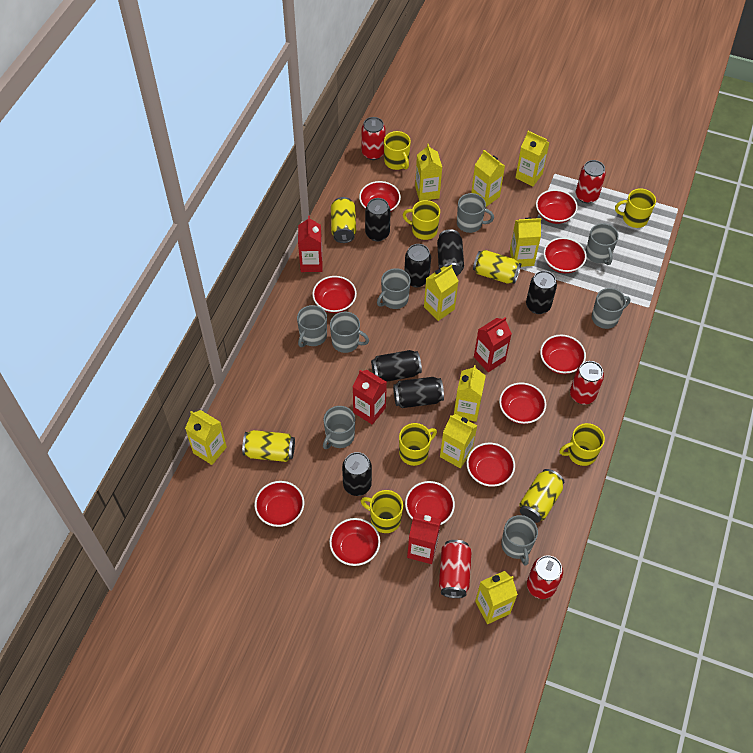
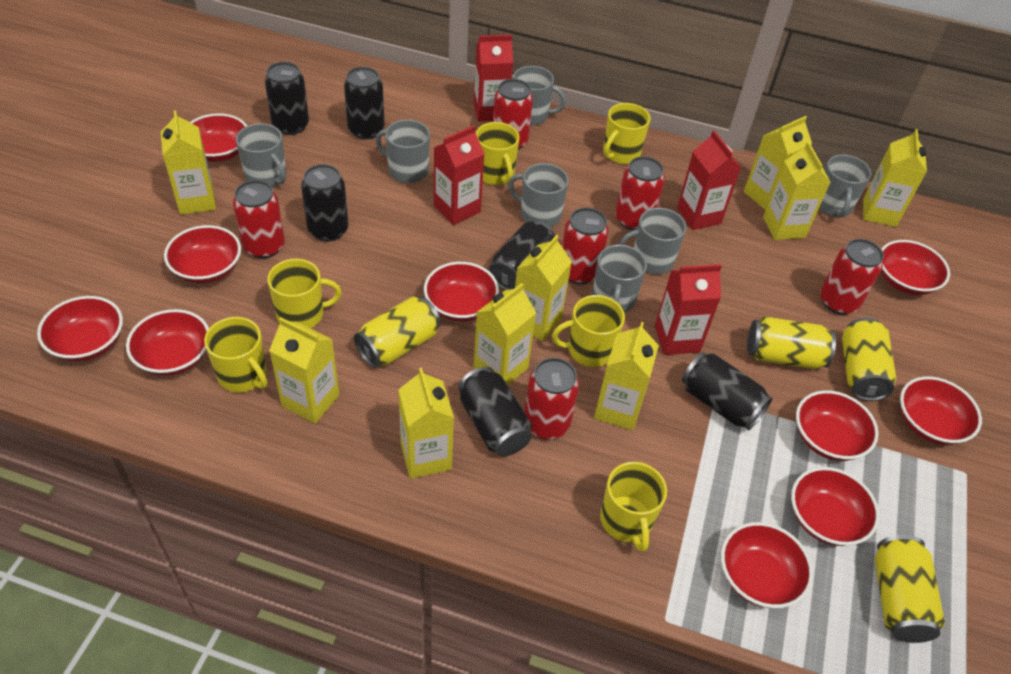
black can: 7 -> 6
grey mug: 8 -> 7
red can: 5 -> 6

